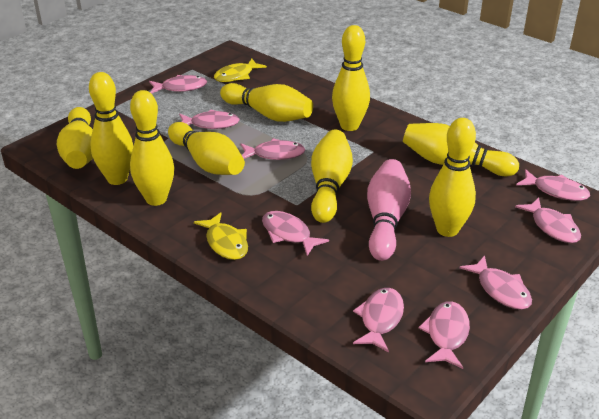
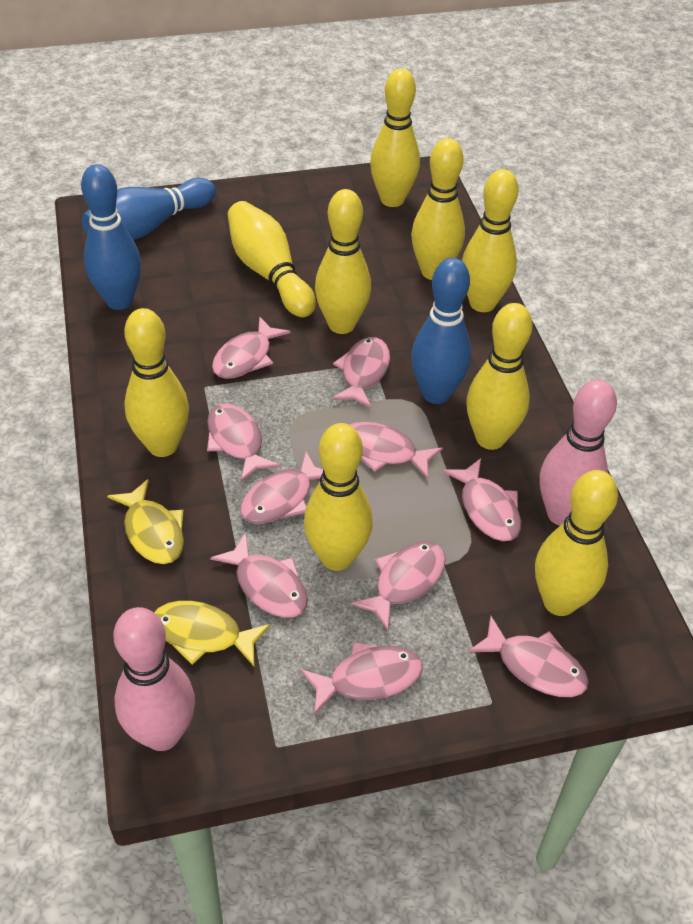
blue bowling pin: 0 -> 3
pink bowling pin: 1 -> 2
pink fish: 9 -> 10

